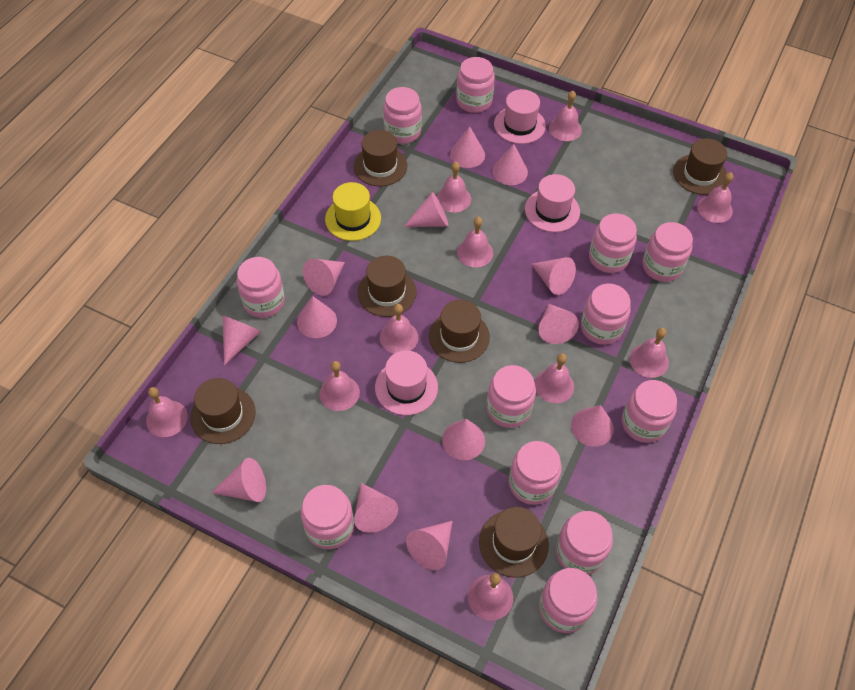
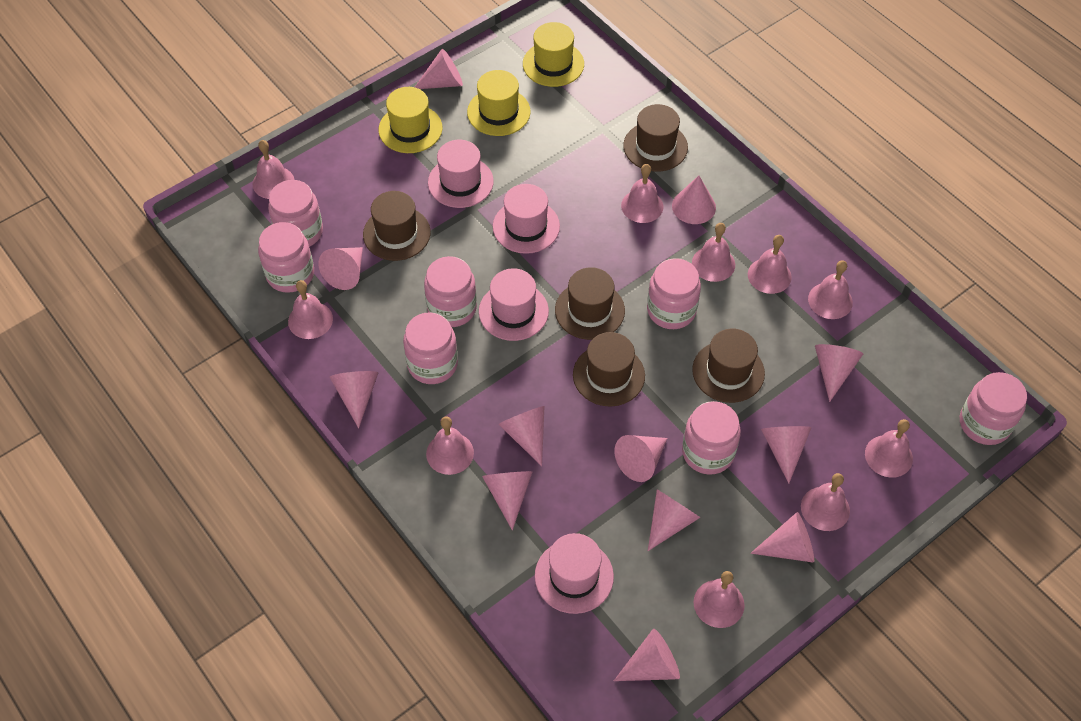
brown hat: 6 -> 5
pink cone: 13 -> 12
pink hat: 3 -> 4
pink jar: 12 -> 7
yellow hat: 1 -> 3

